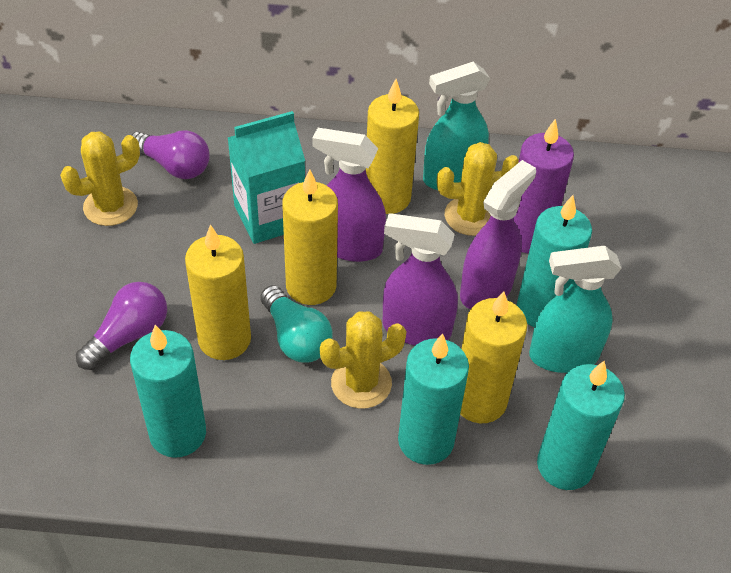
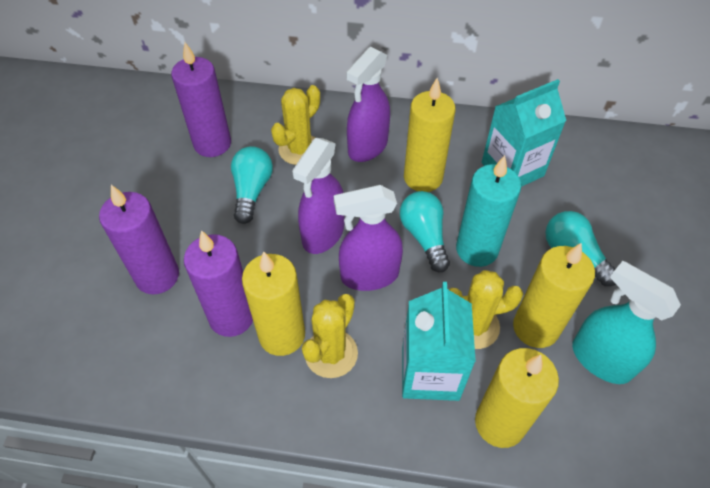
purple candle: 1 -> 3
purple light bulb: 2 -> 0
turquoise candle: 4 -> 1
turquoise carton: 1 -> 2
turquoise light bulb: 1 -> 3
turquoise spray bottle: 2 -> 1

